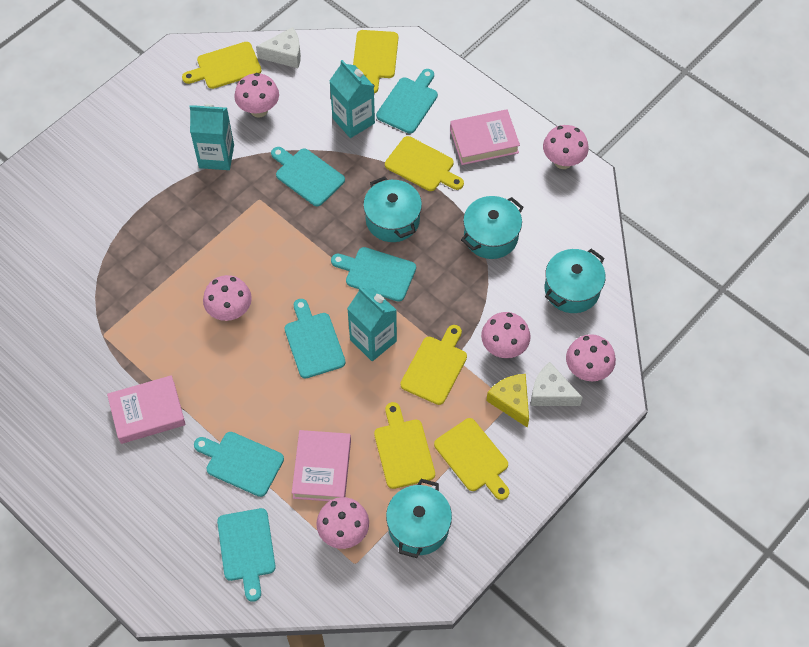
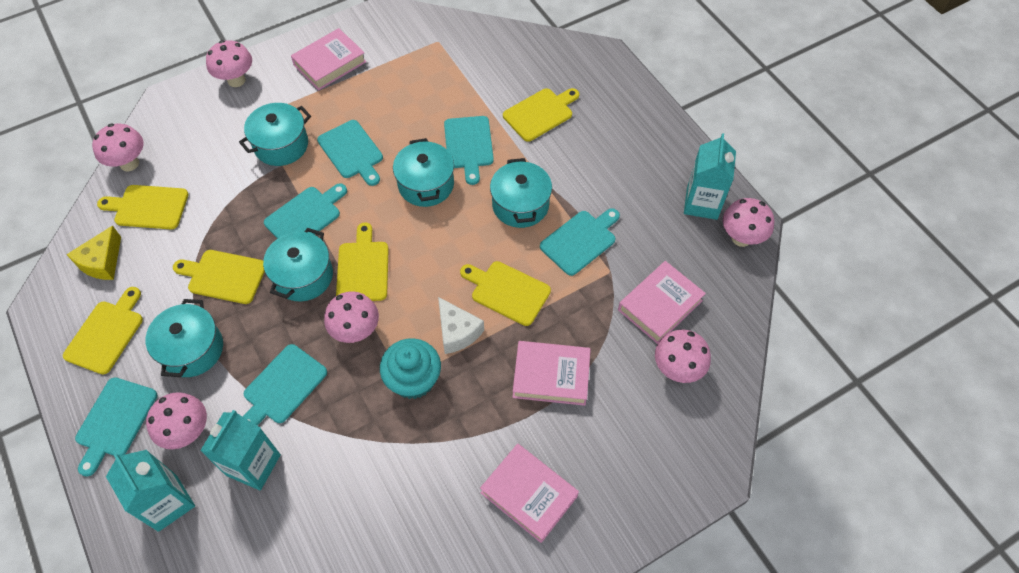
pink book: 3 -> 4
turquoise cupcake: 0 -> 1
turquoise pot: 4 -> 5
white cheese: 2 -> 1

